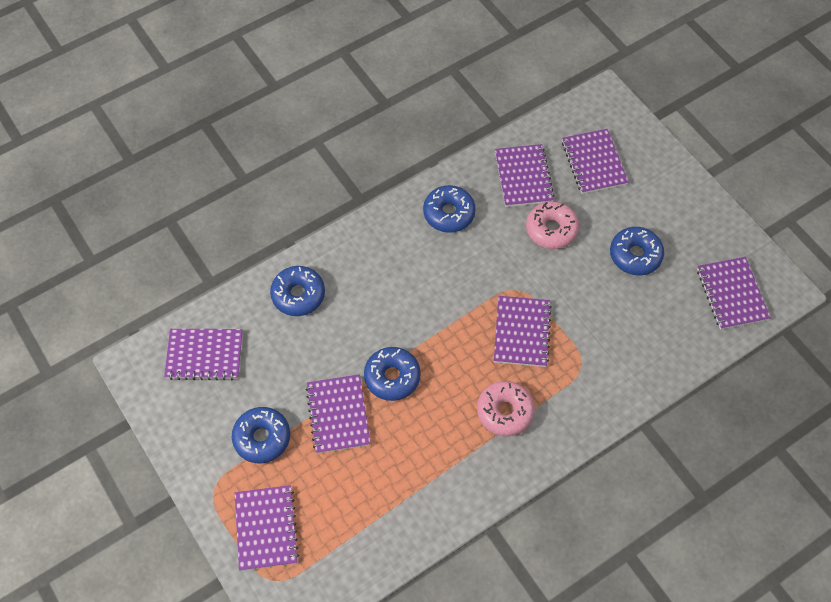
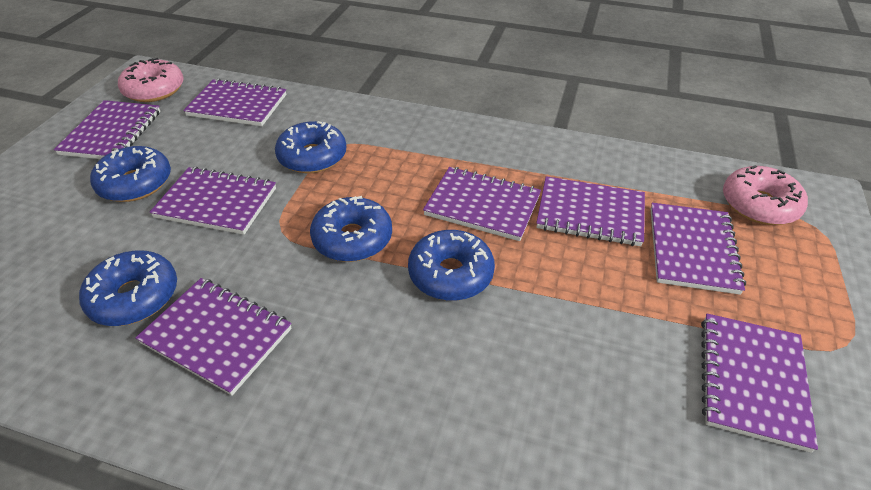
purple notebook: 7 -> 8

